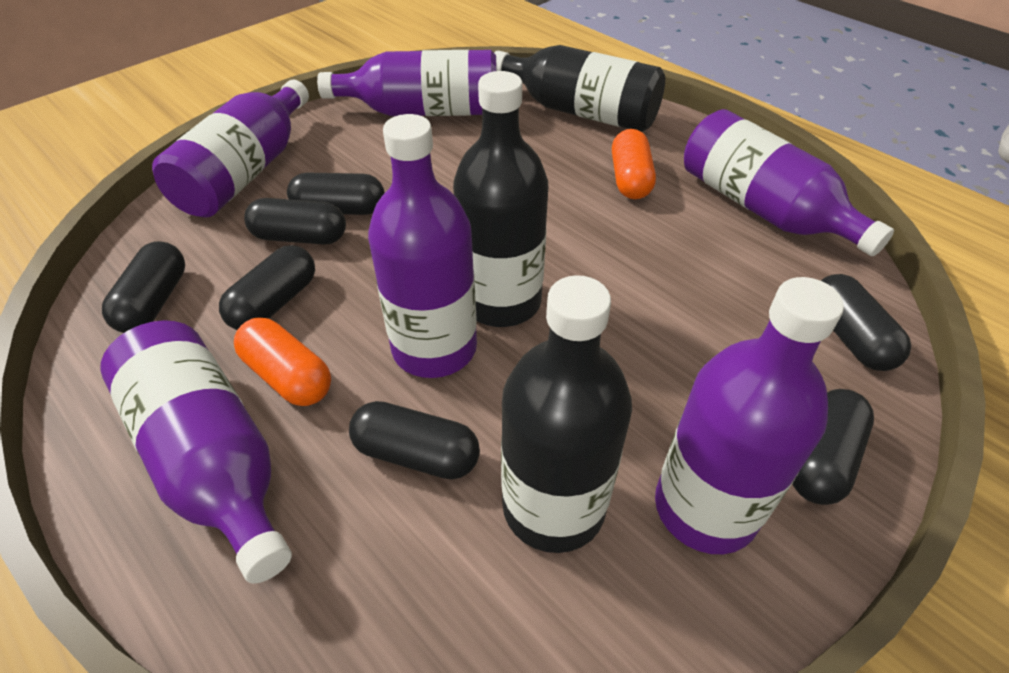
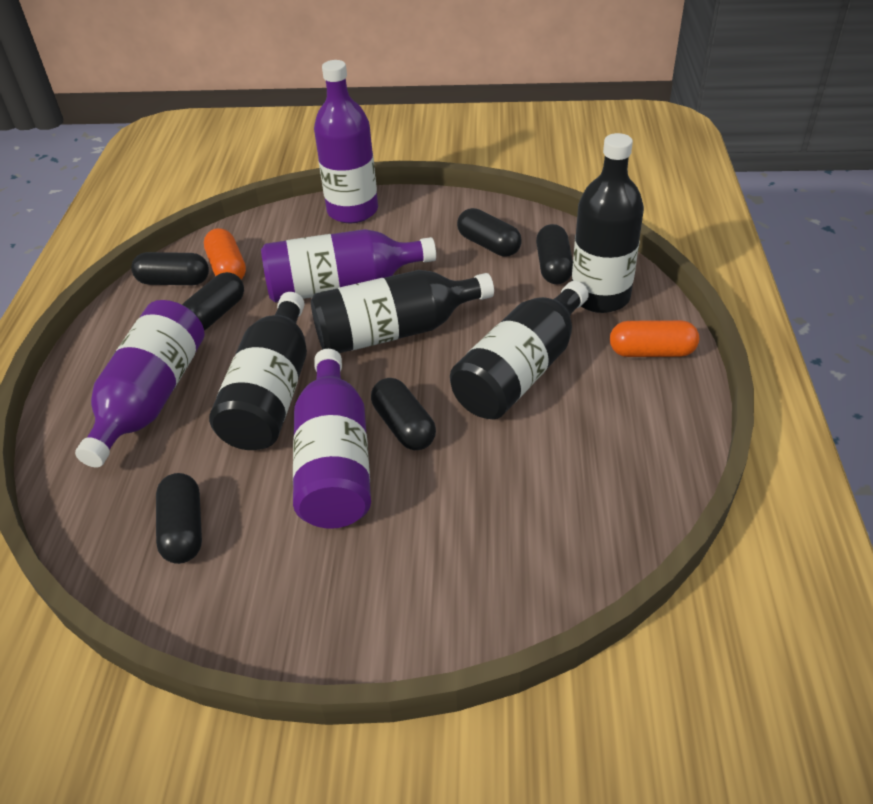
black bottle: 3 -> 4
black capsule: 7 -> 6
purple bottle: 6 -> 4

